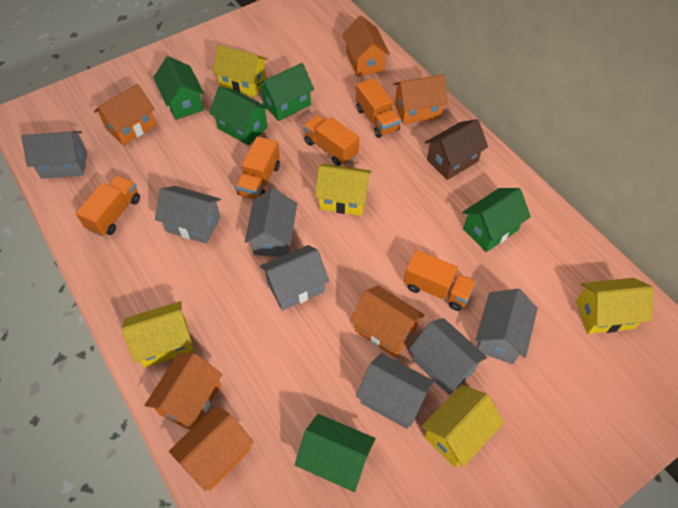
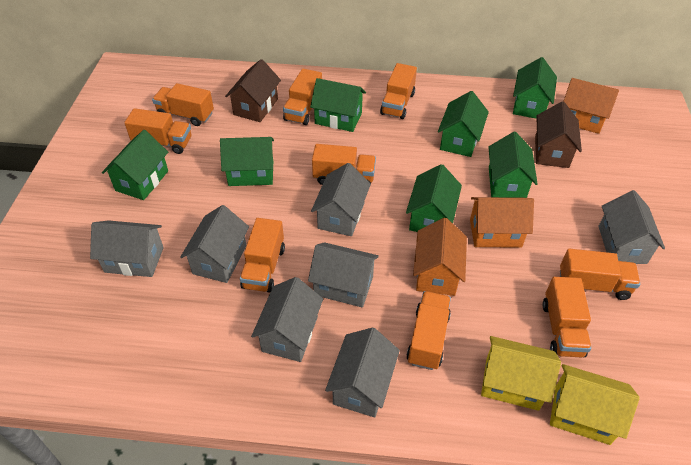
brown house: 1 -> 2
green house: 5 -> 7
orange house: 6 -> 3
orange truck: 5 -> 9
yellow house: 5 -> 2

